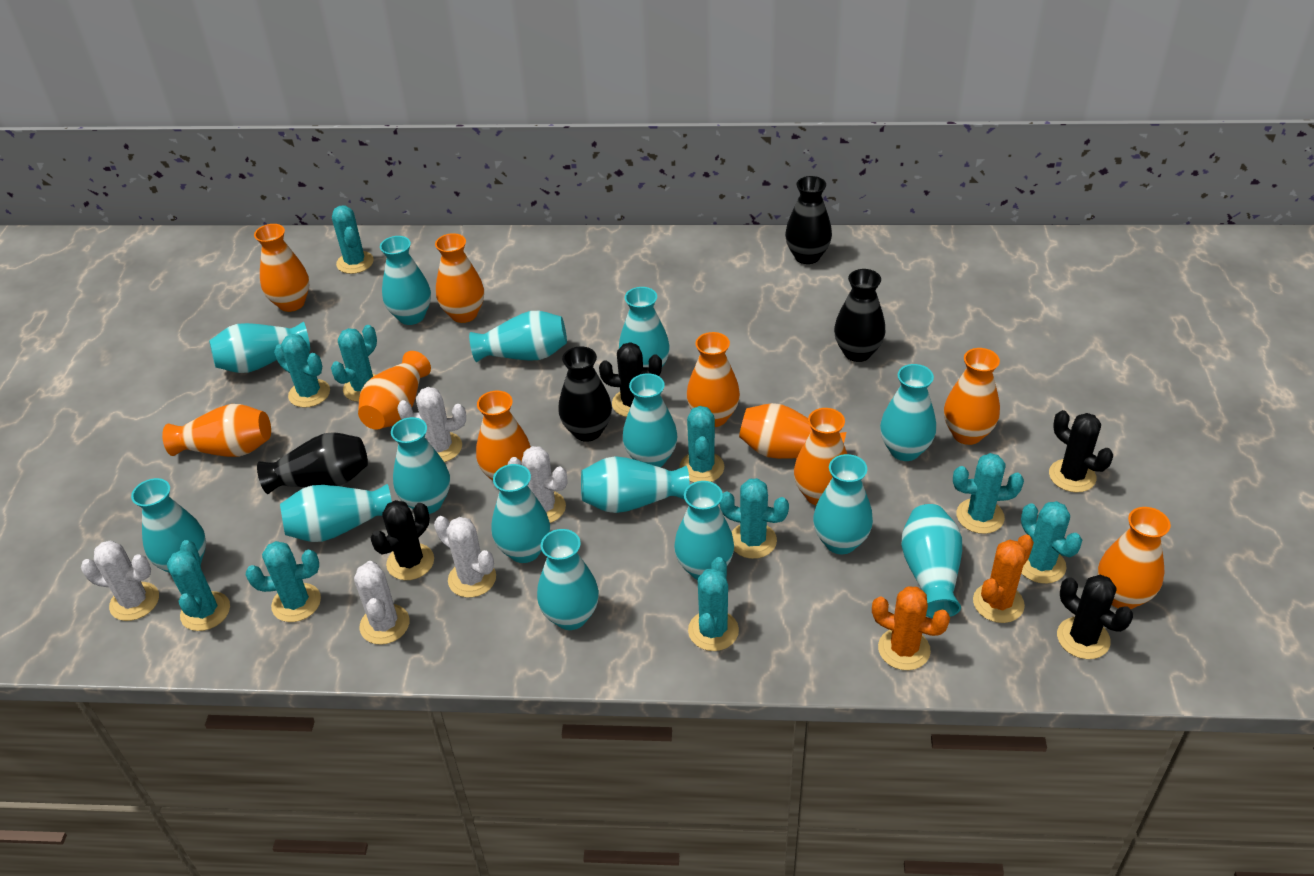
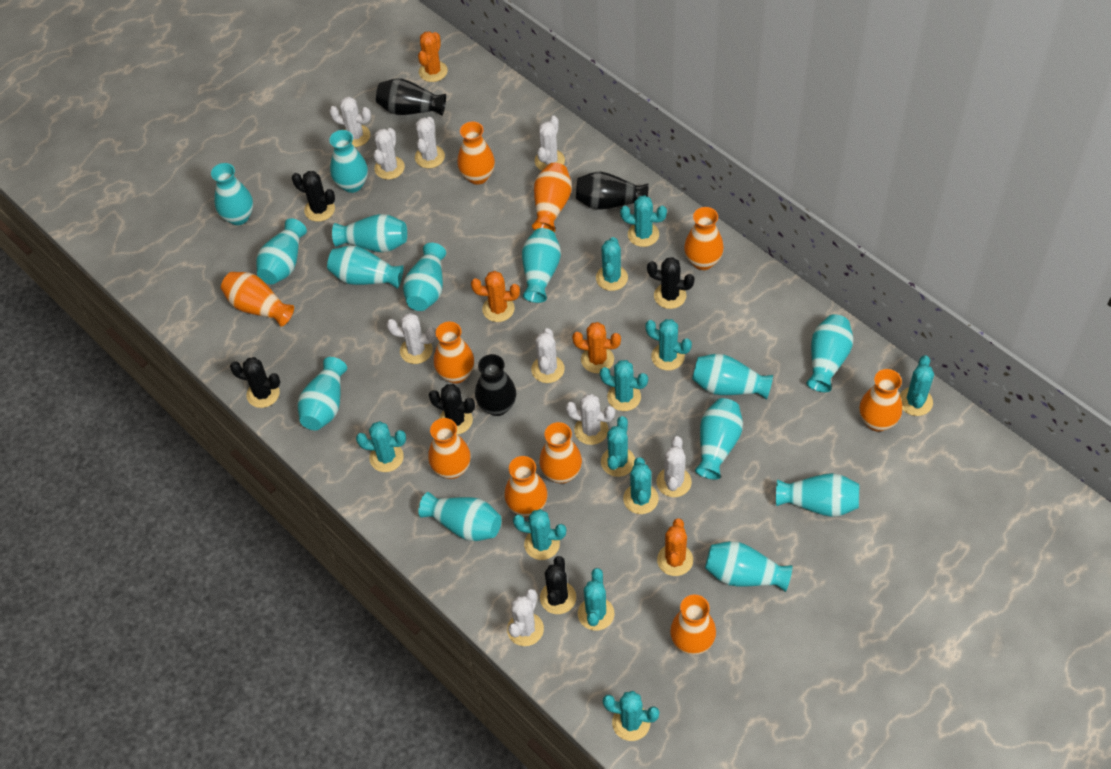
black cactus: 4 -> 5
black vase: 4 -> 3
orange cactus: 2 -> 4
turquoise cactus: 10 -> 11
turquoise vase: 15 -> 14
white cactus: 5 -> 9

